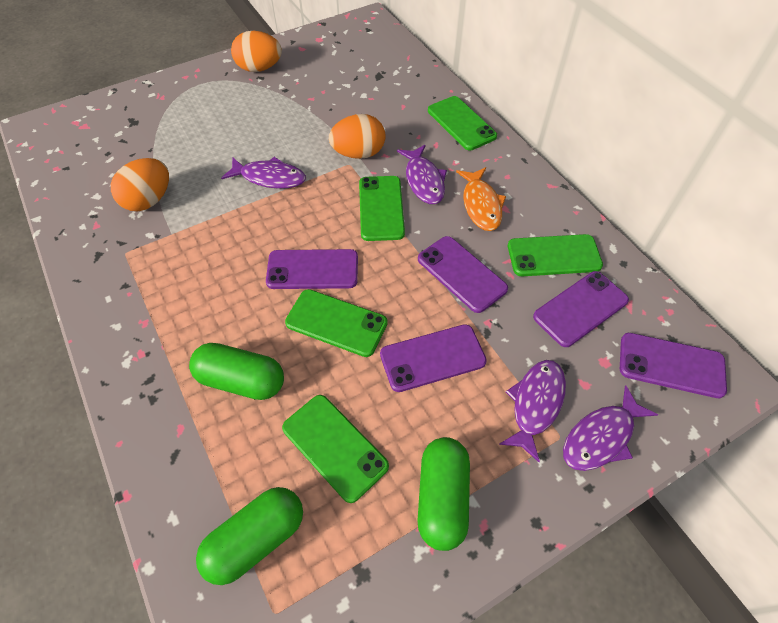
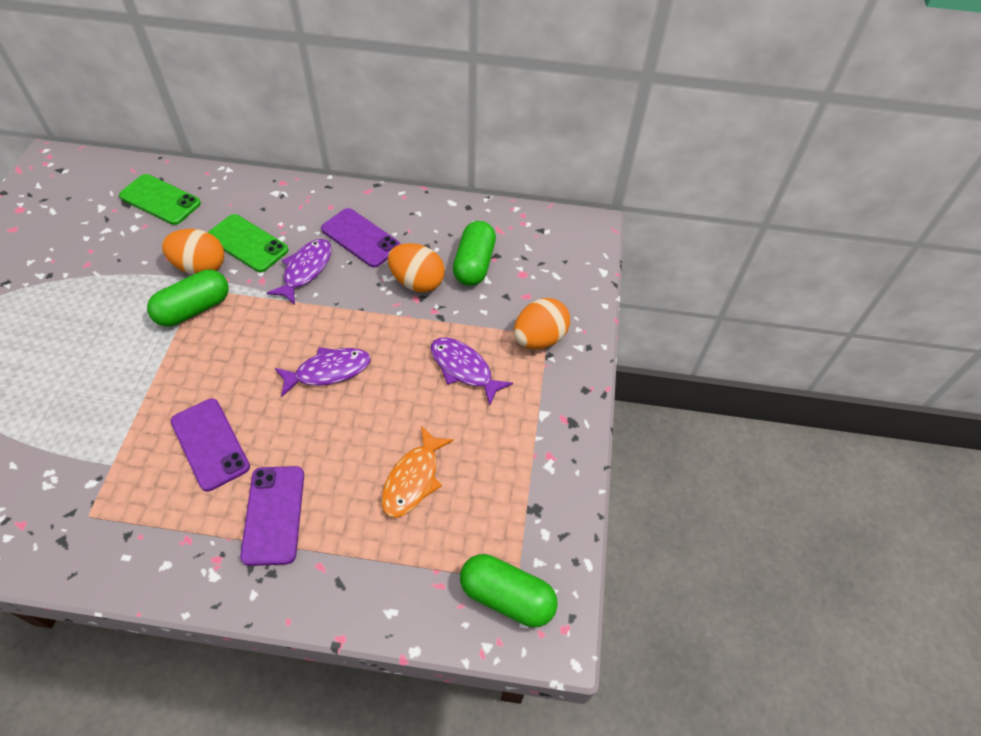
green phone: 5 -> 2
purple fish: 4 -> 3
purple phone: 5 -> 3

